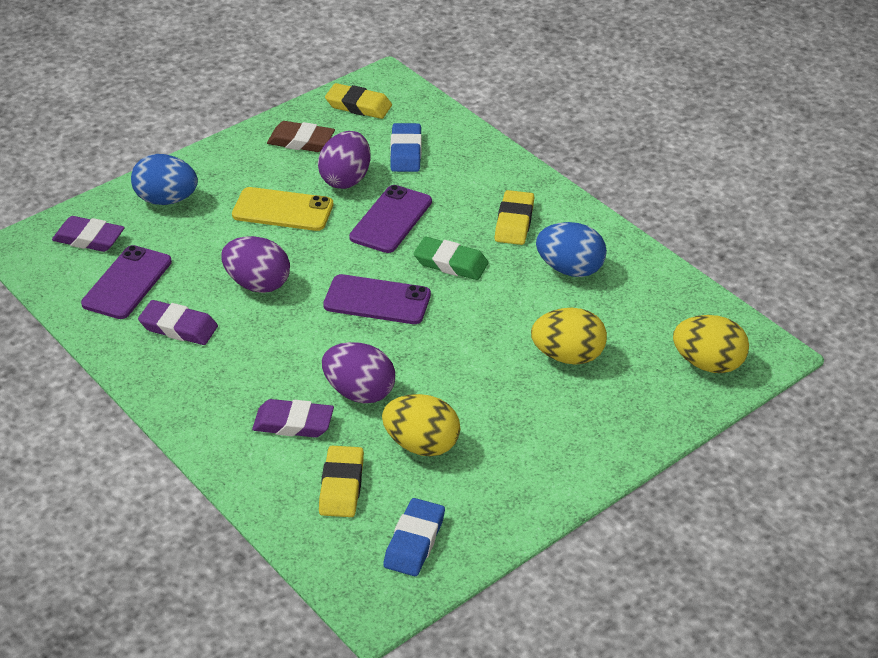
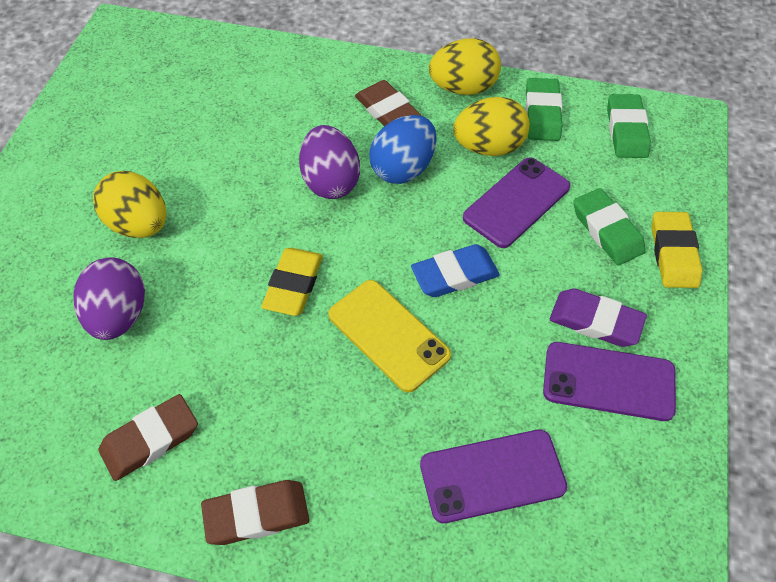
blue egg: 2 -> 1
blue eraser: 2 -> 1
brown eraser: 1 -> 3
green eraser: 1 -> 3
purple egg: 3 -> 2
purple eraser: 3 -> 1
yellow eraser: 3 -> 2

